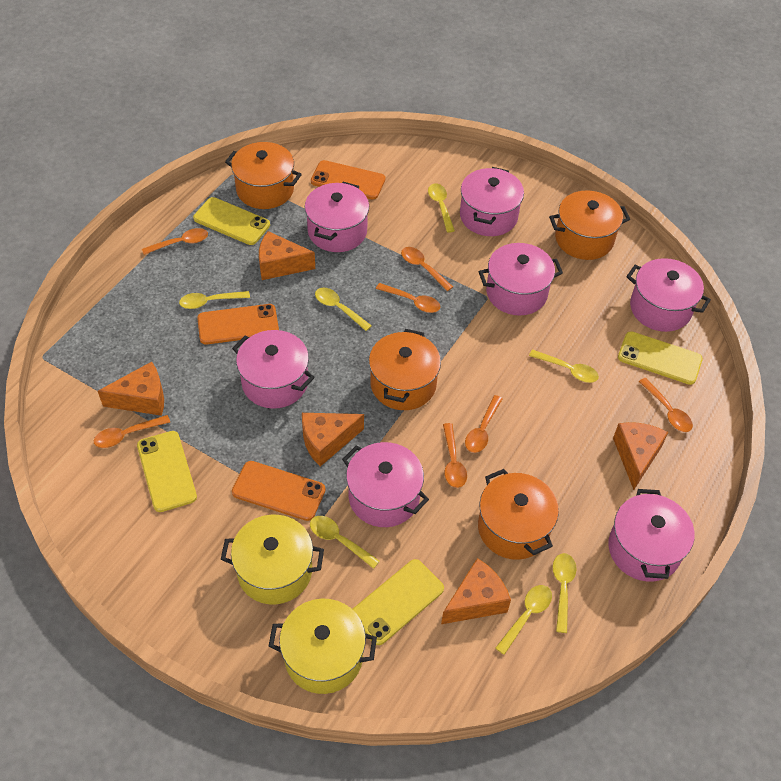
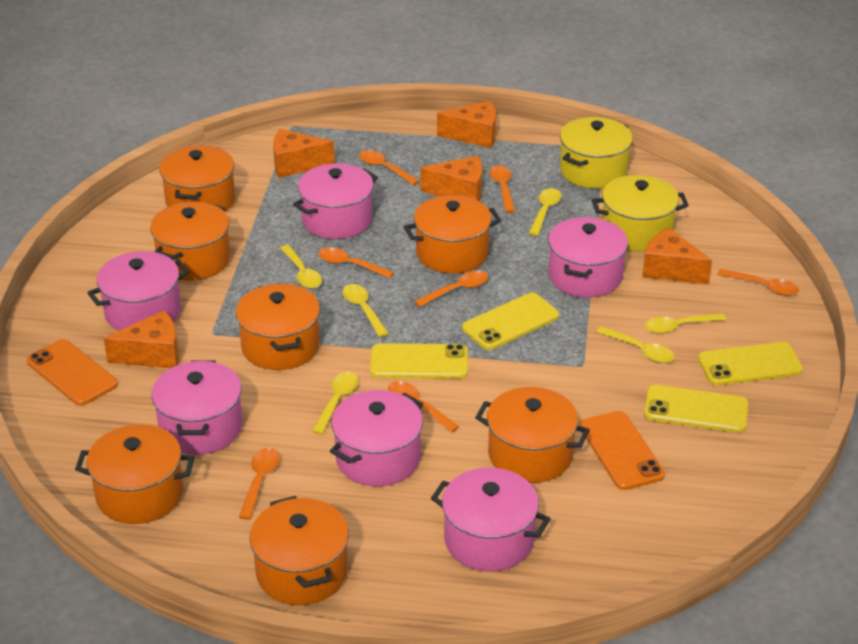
orange phone: 3 -> 2
orange pot: 4 -> 7
pink pot: 7 -> 6
yellow spoon: 7 -> 6

